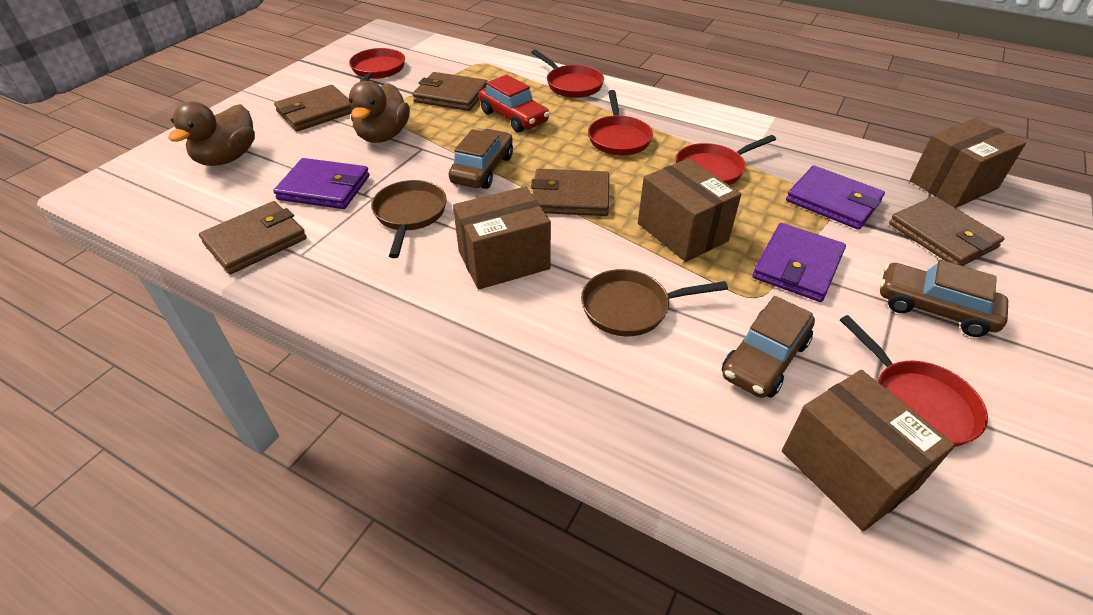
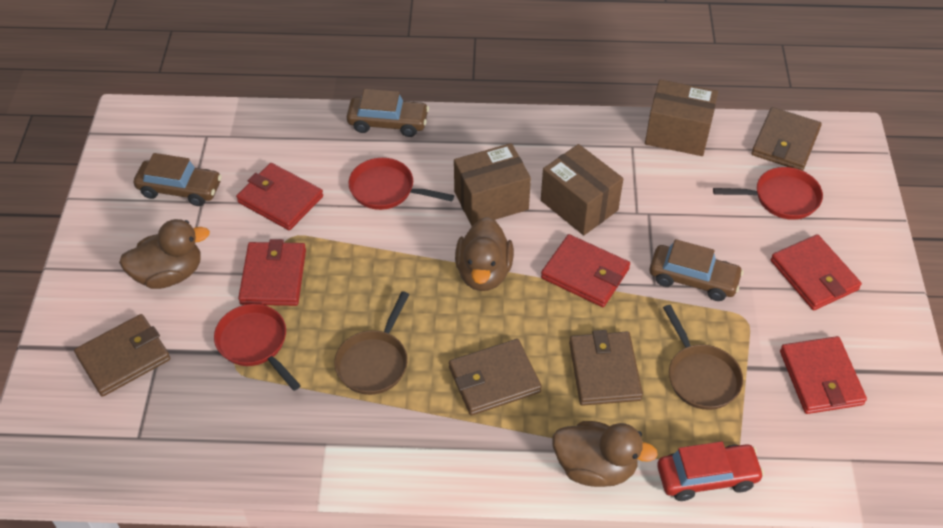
brown box: 4 -> 3
brown duck: 2 -> 3
brown wallet: 5 -> 4
purple wallet: 3 -> 0
red pan: 5 -> 3
red wallet: 0 -> 5

